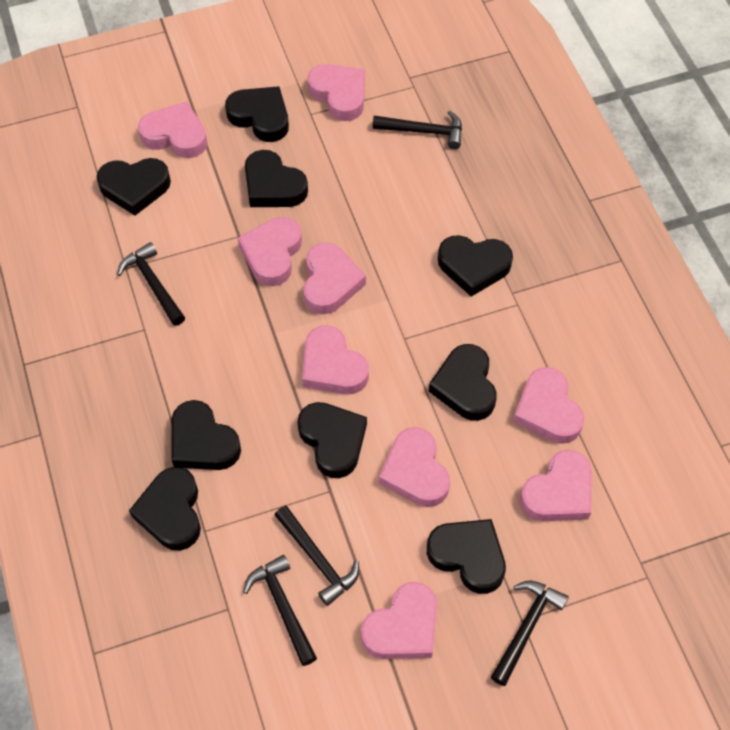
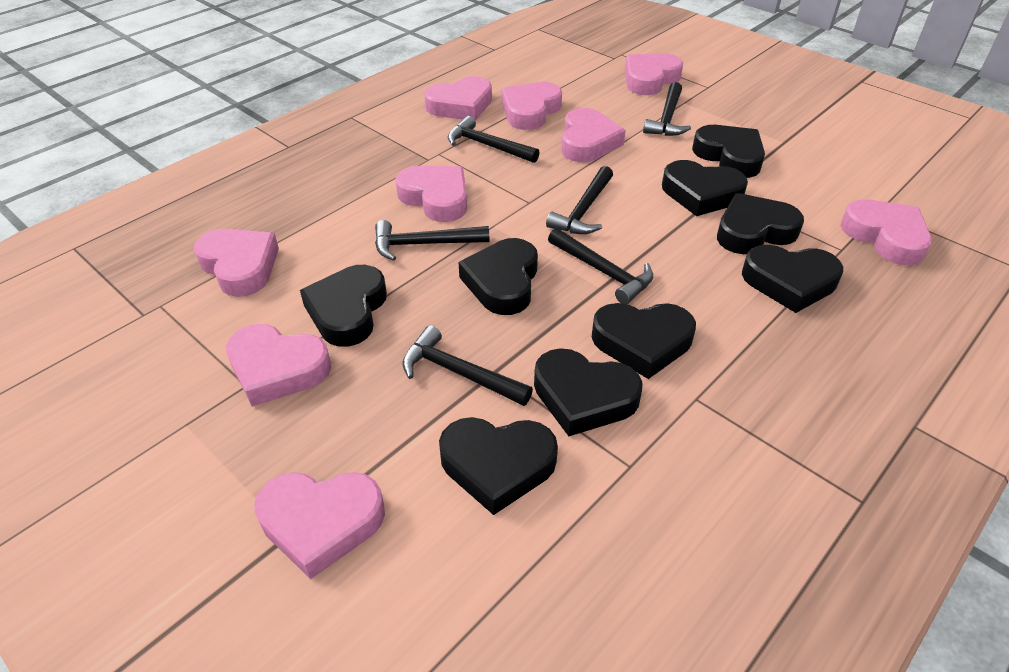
black hammer: 5 -> 6

